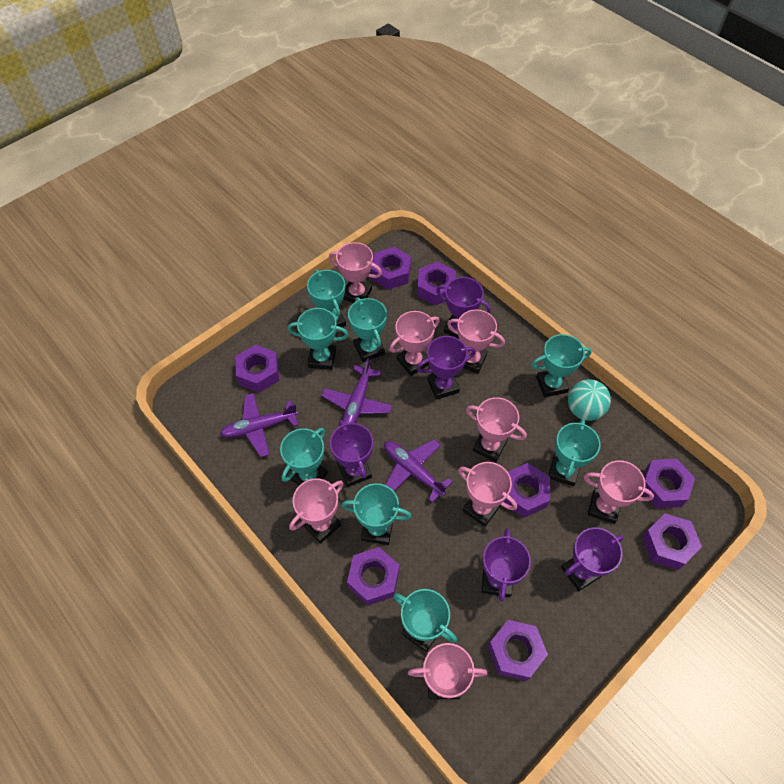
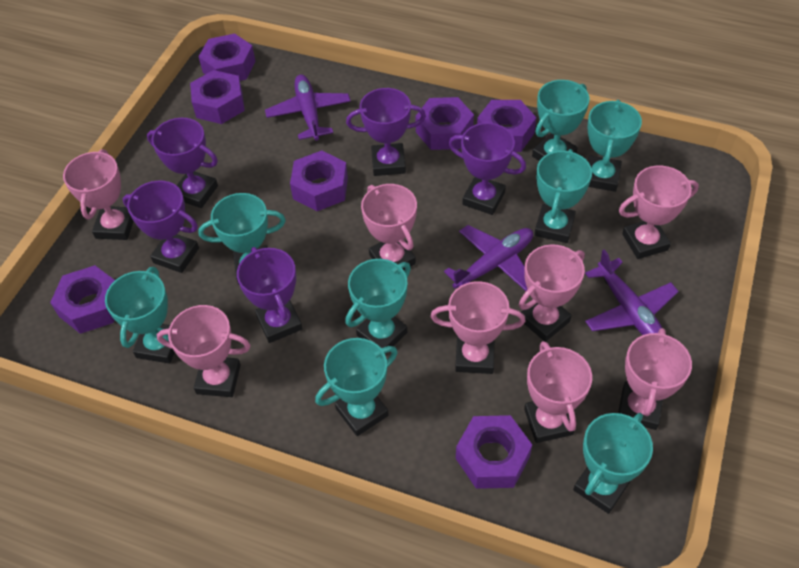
purple nut: 8 -> 7
turquoise ball: 1 -> 0

